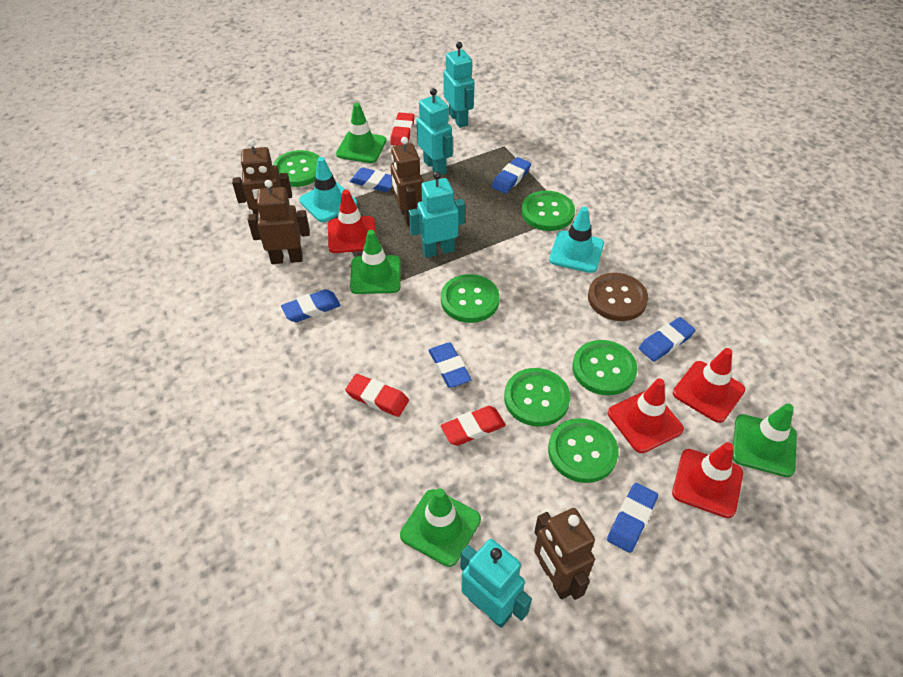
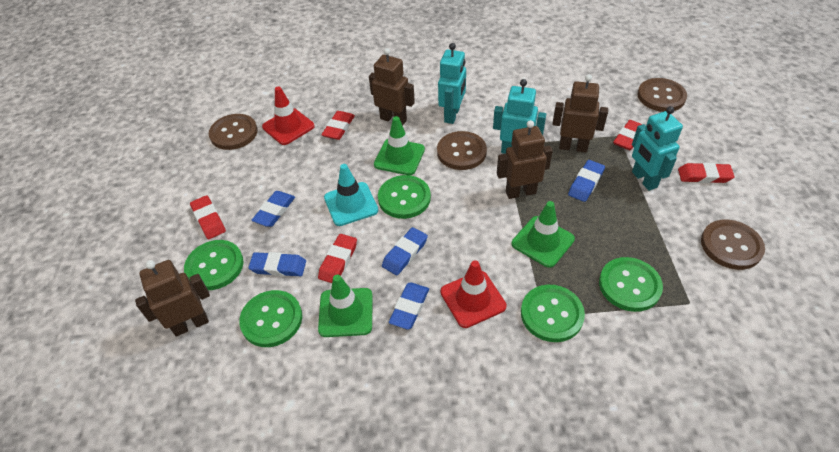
blue eraser: 6 -> 5
brown button: 1 -> 4
green button: 6 -> 5
green traffic cone: 4 -> 3
red eraser: 3 -> 5
red traffic cone: 4 -> 2
turquoise robot: 4 -> 3
turquoise traffic cone: 2 -> 1

